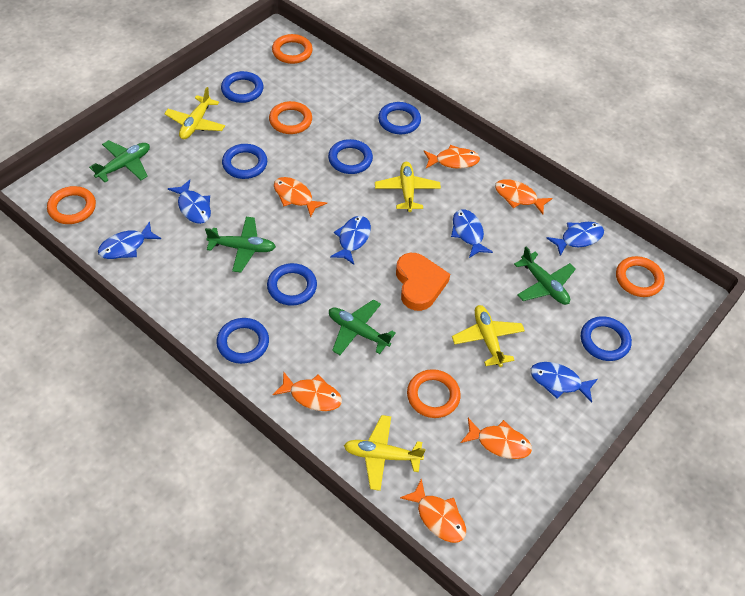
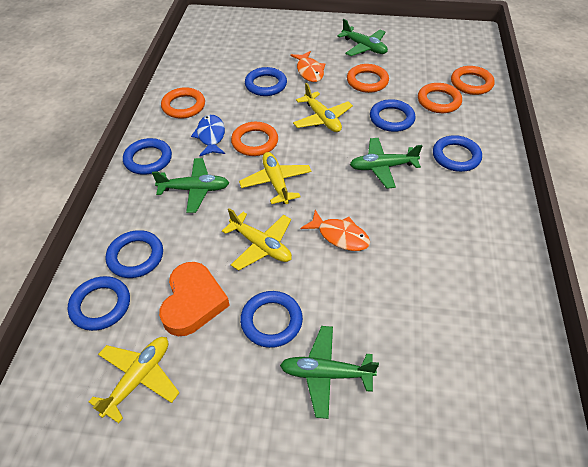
blue fish: 6 -> 1
orange fish: 6 -> 2

